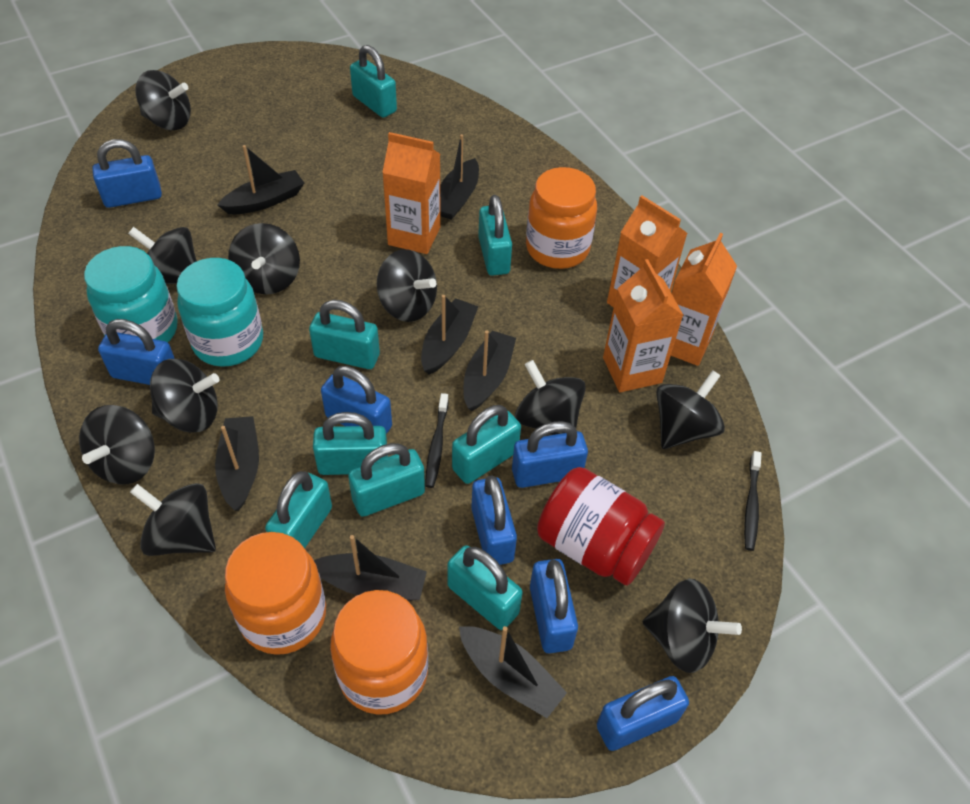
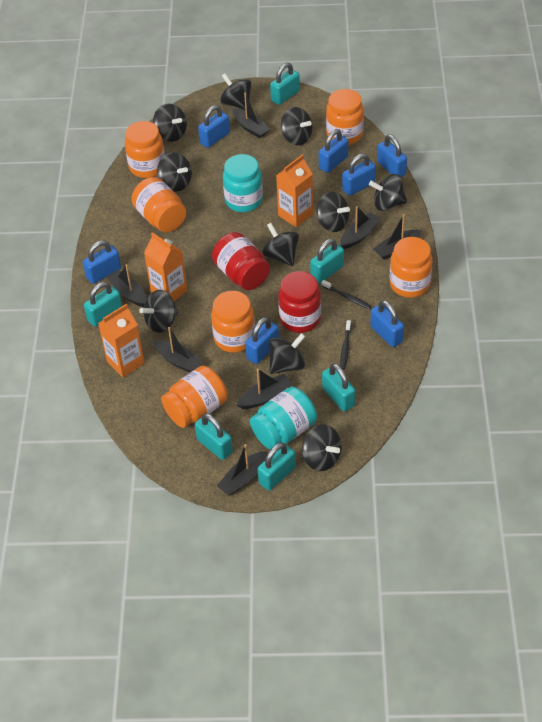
orange carton: 4 -> 3
orange jar: 3 -> 6
red jar: 1 -> 2
turquoise padlock: 8 -> 6

